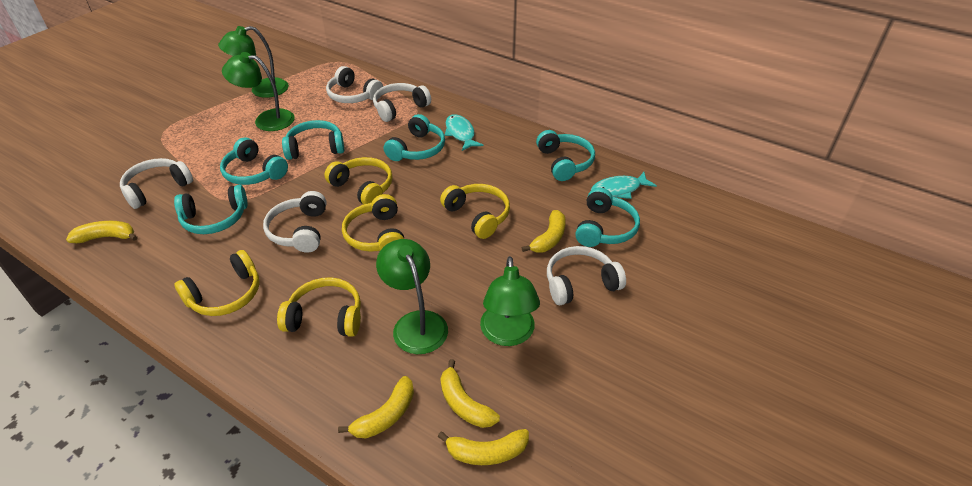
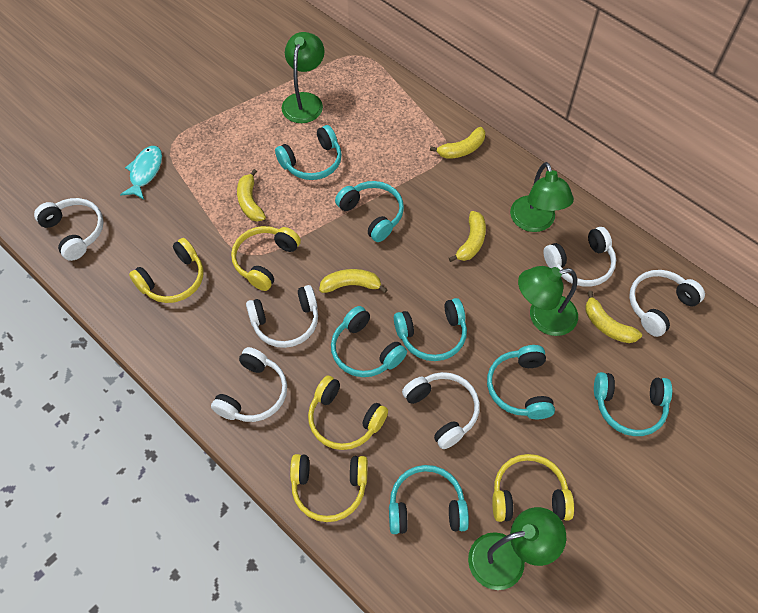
turquoise fish: 2 -> 1
turquoise headphones: 6 -> 7
white headphones: 5 -> 6

